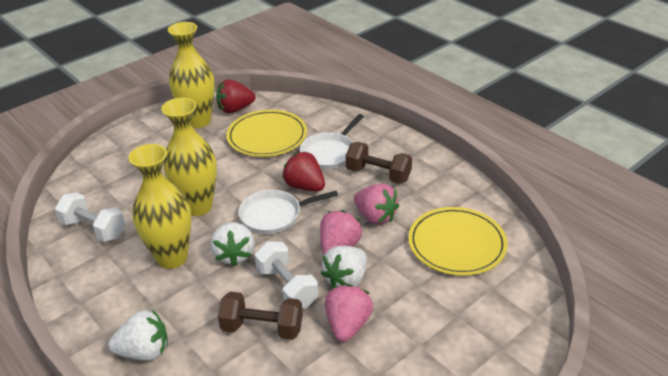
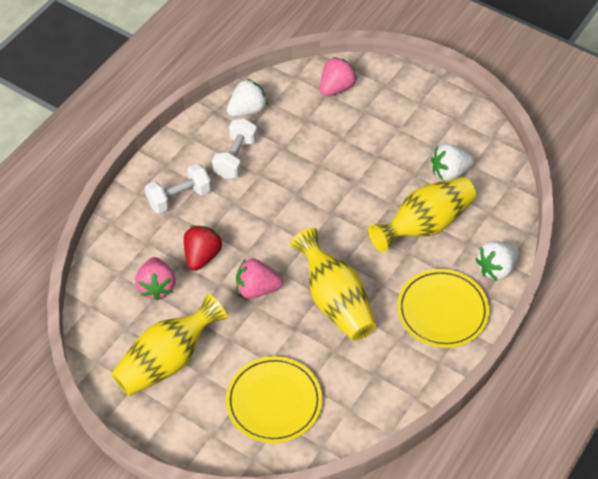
brown dumbbell: 2 -> 0
red strawberry: 2 -> 1
white pan: 2 -> 0

